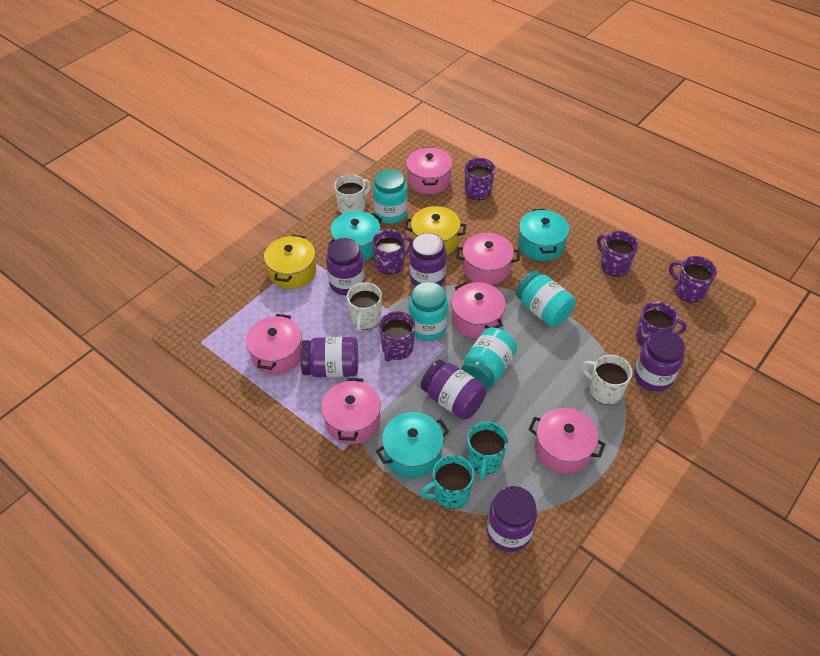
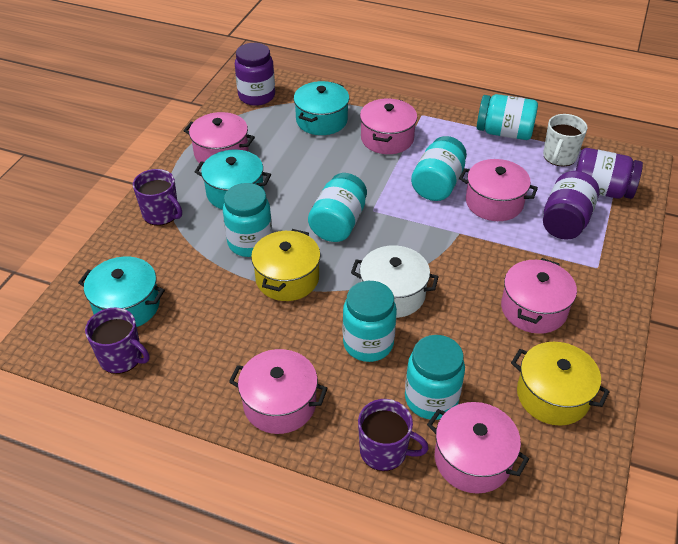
purple jar: 6 -> 3
purple mug: 6 -> 3
turquoise jar: 4 -> 6
turquoise mug: 2 -> 0
white mug: 3 -> 1
white pot: 0 -> 1

